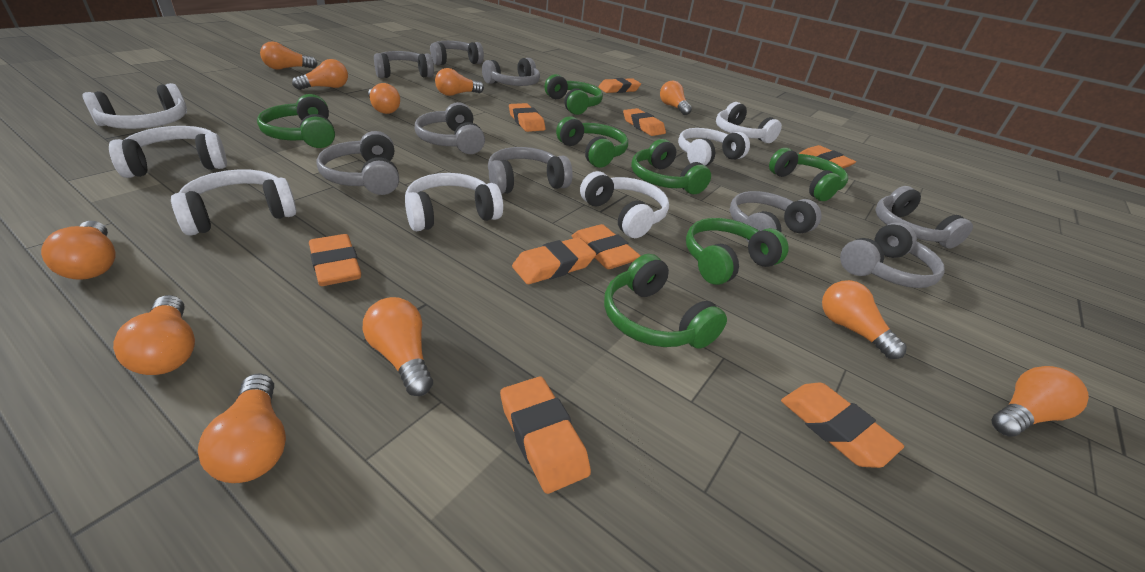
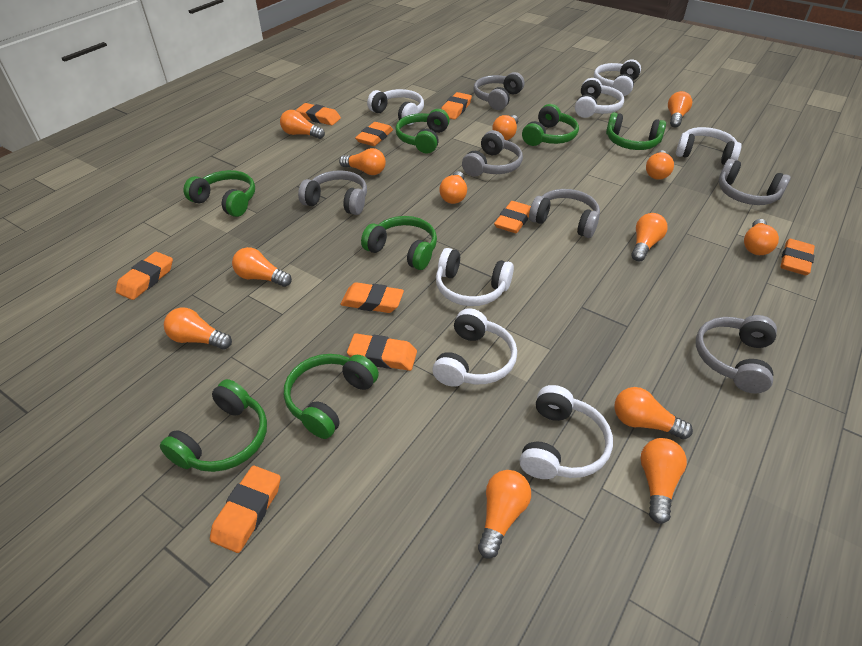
grey headphones: 9 -> 6
orange light bulb: 11 -> 13

